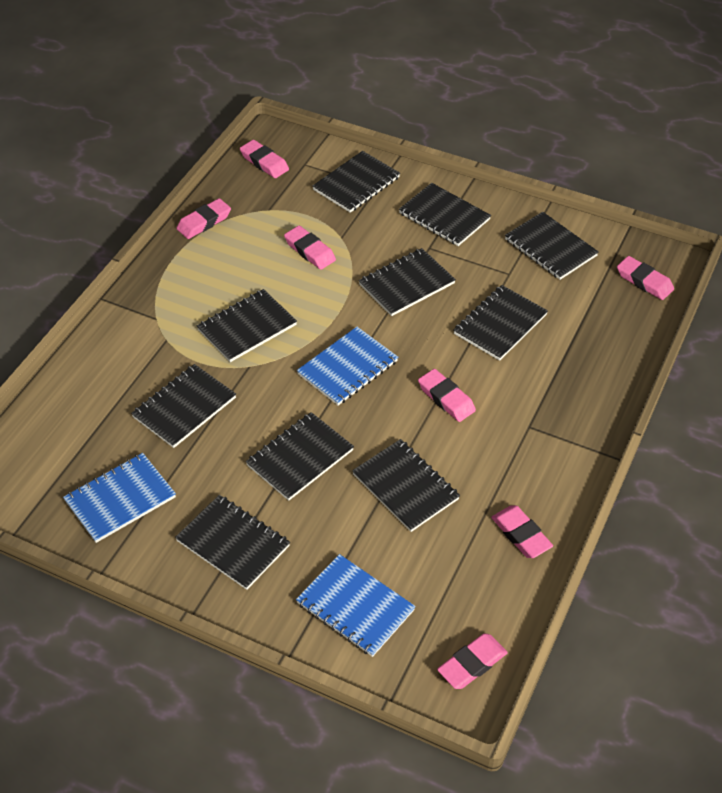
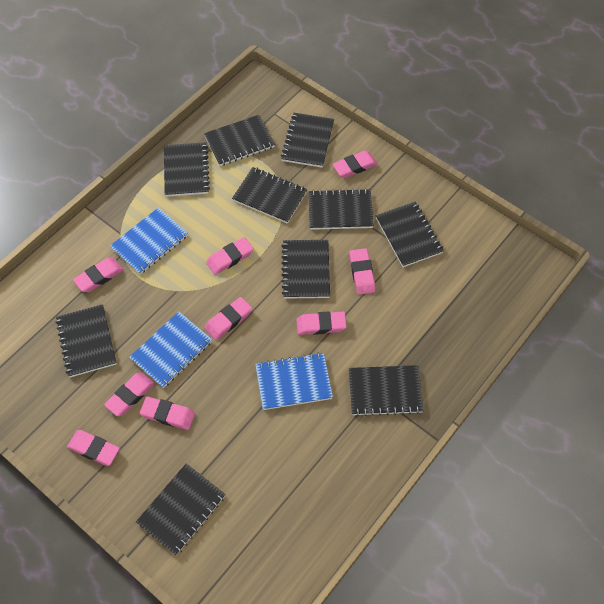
pink eraser: 7 -> 9

